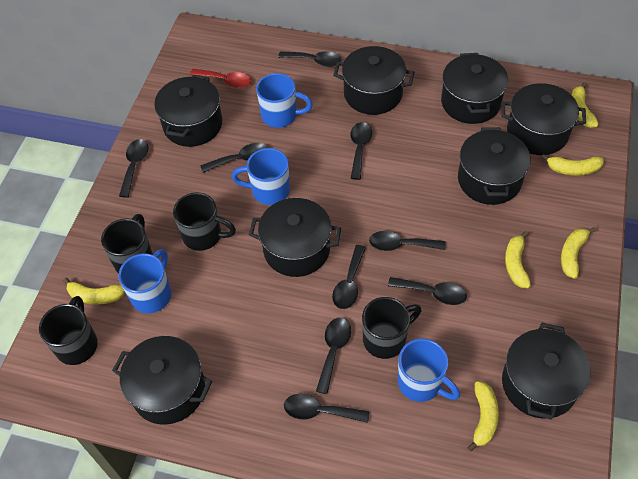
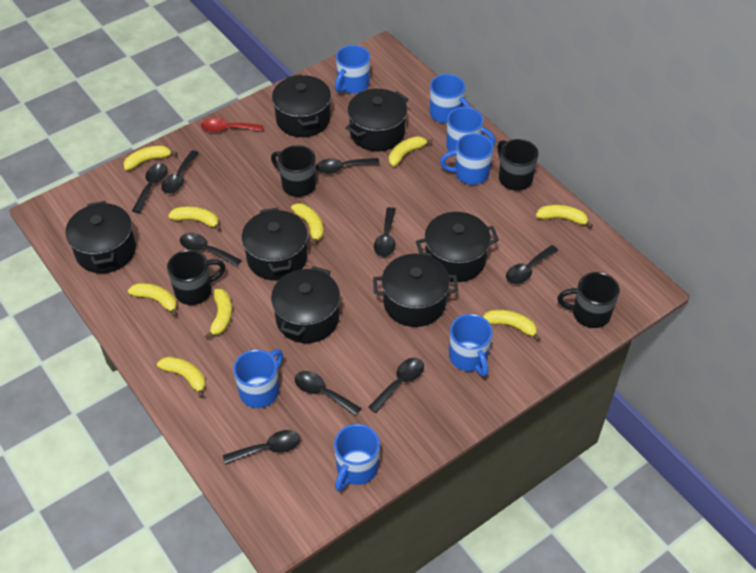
black pot: 8 -> 7
blue mug: 4 -> 7
yellow banana: 6 -> 9

